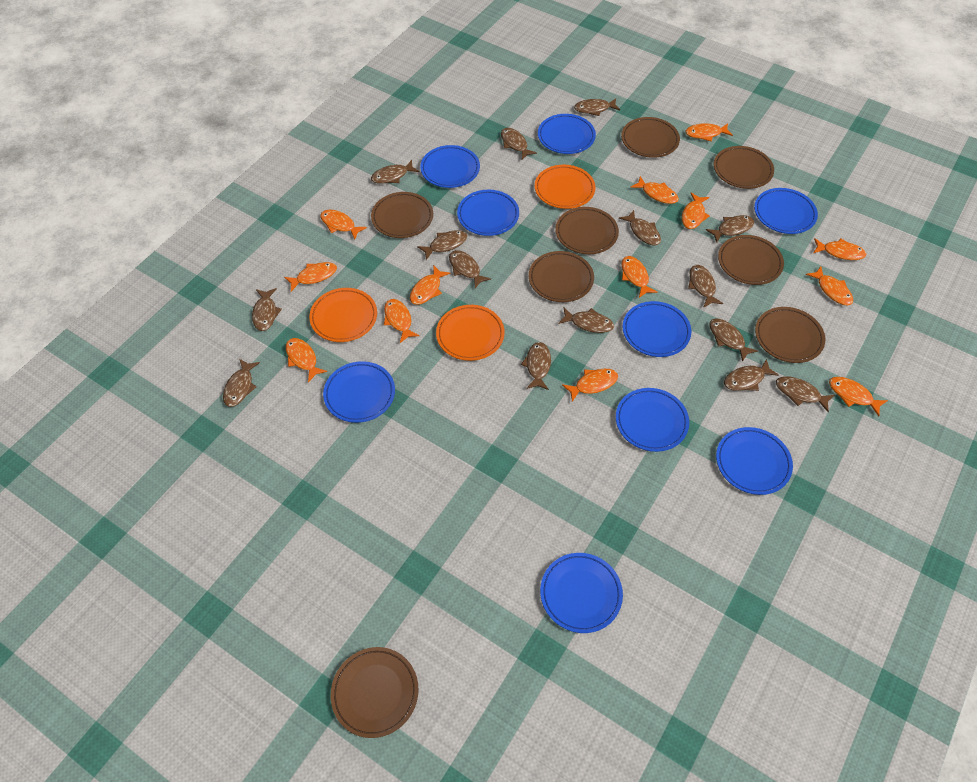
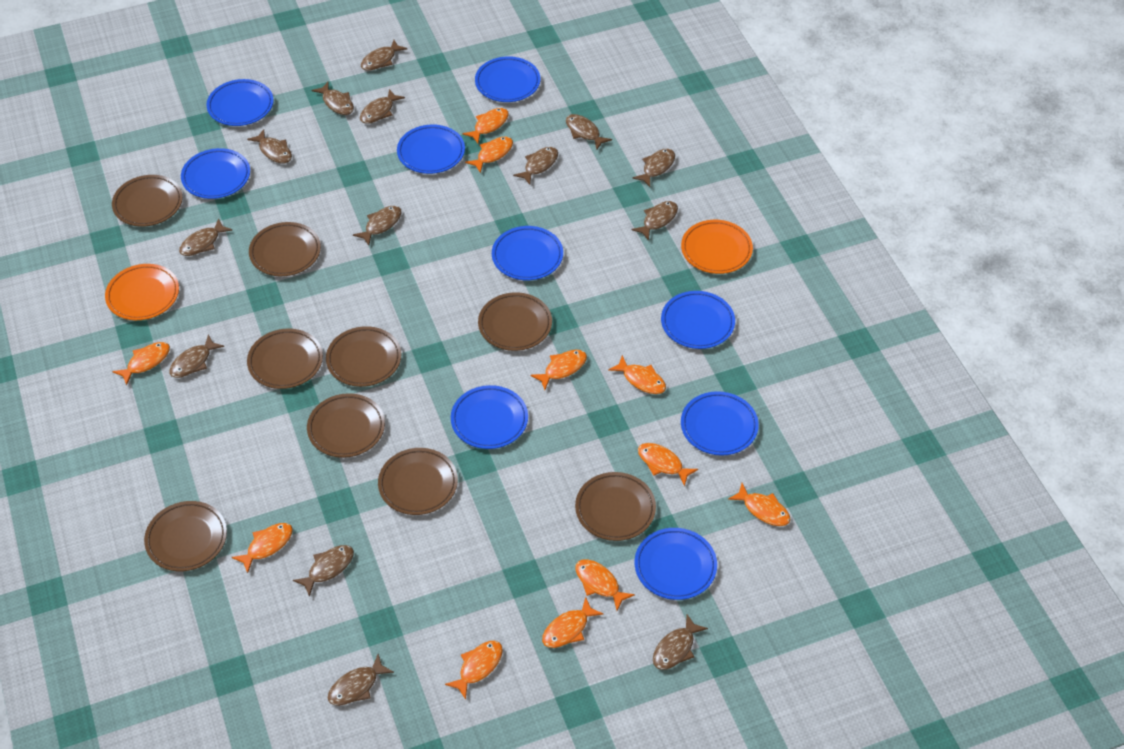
brown fish: 15 -> 14
brown plate: 8 -> 9
orange fish: 13 -> 11
orange plate: 3 -> 2

